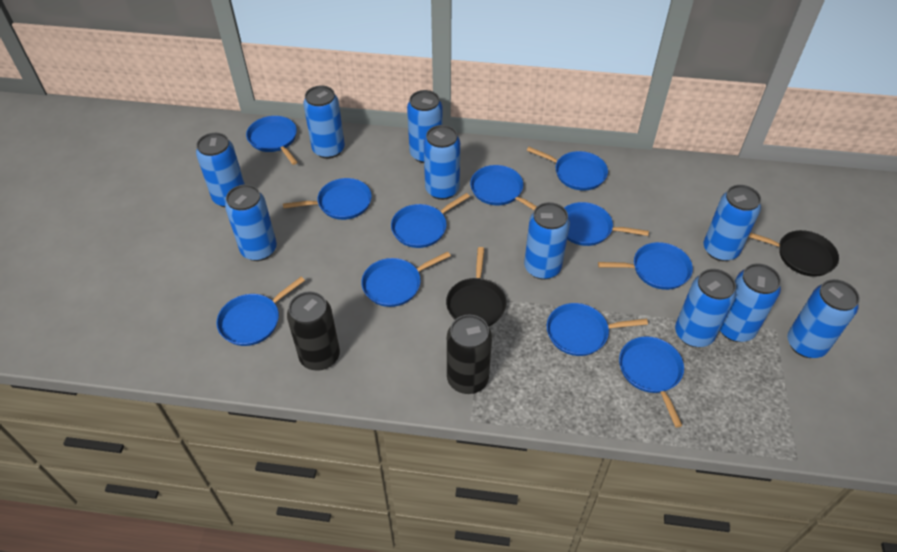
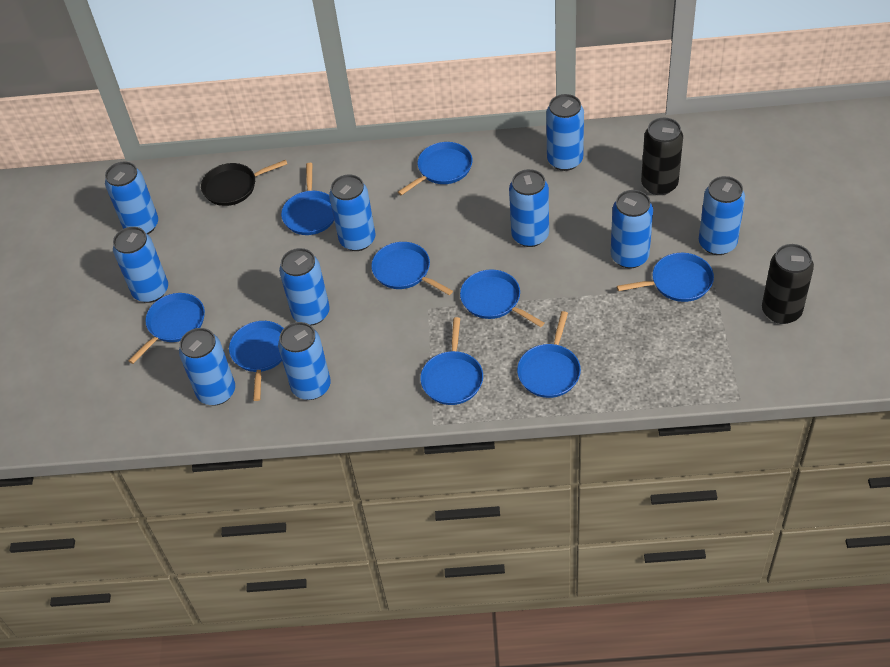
black pan: 2 -> 1
blue pan: 11 -> 9

